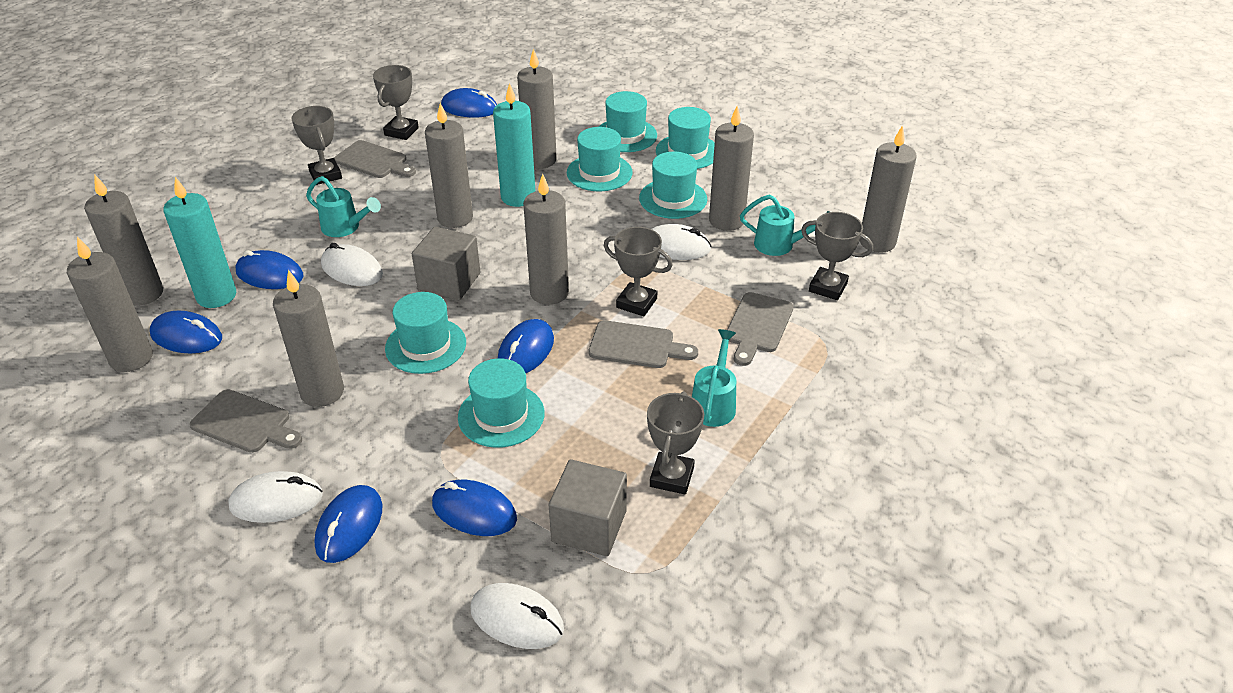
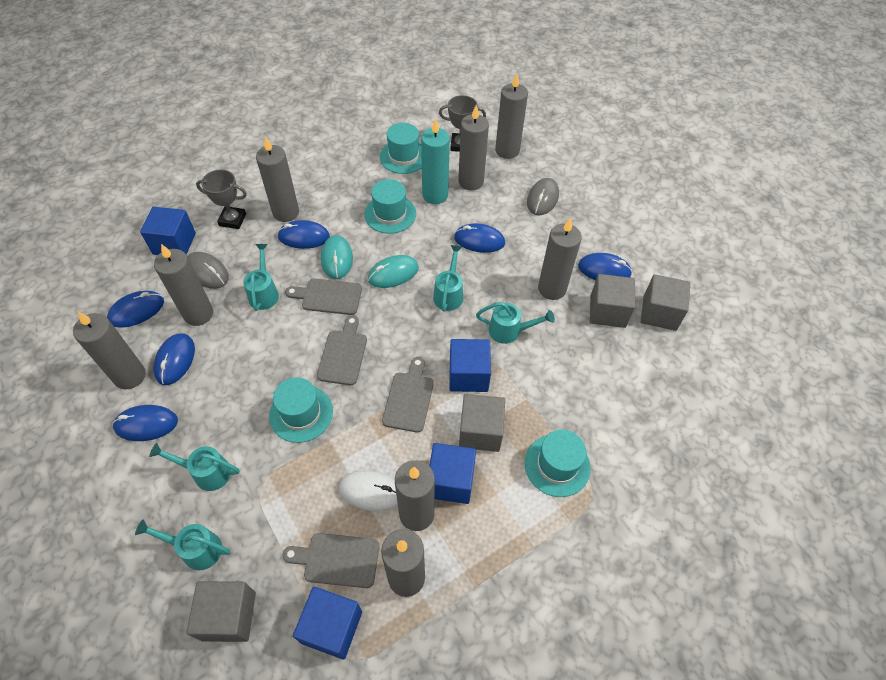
blue cube: 0 -> 4
grey cube: 2 -> 4
grey mouse: 0 -> 2
grey trophy: 5 -> 2
turquoise candle: 2 -> 1
turquoise hat: 6 -> 4
turquoise mouse: 0 -> 2
turquoise watering can: 3 -> 5
white mouse: 4 -> 1

